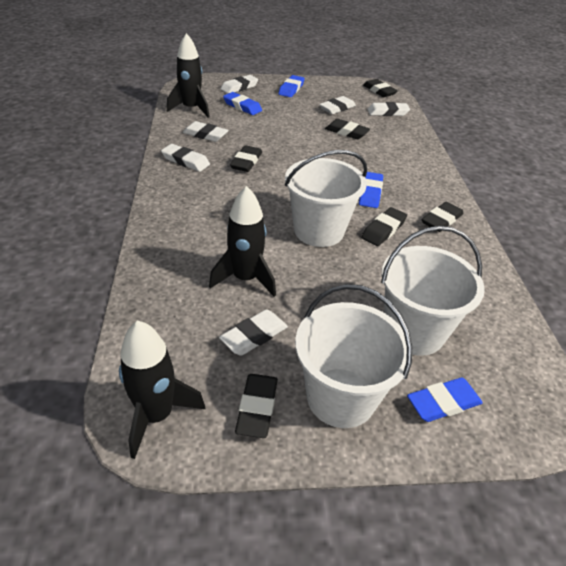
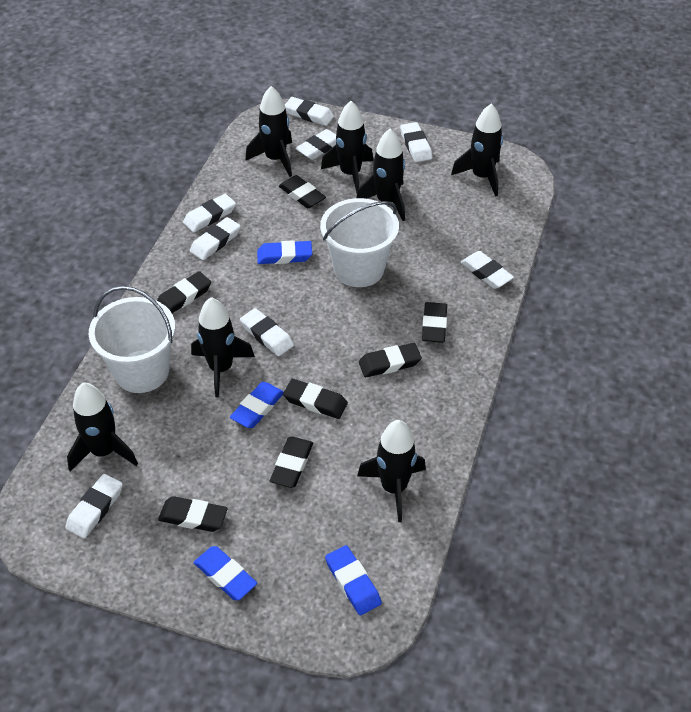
black eraser: 6 -> 7
black rocket: 3 -> 7
white bucket: 3 -> 2
white eraser: 6 -> 8

